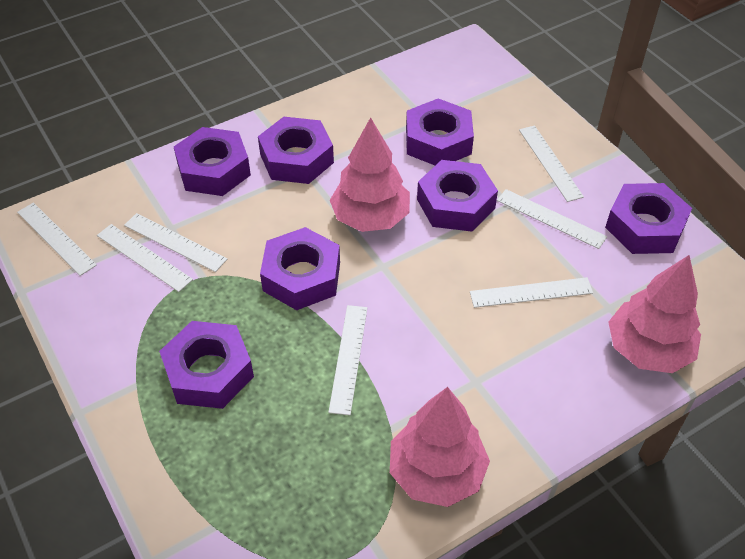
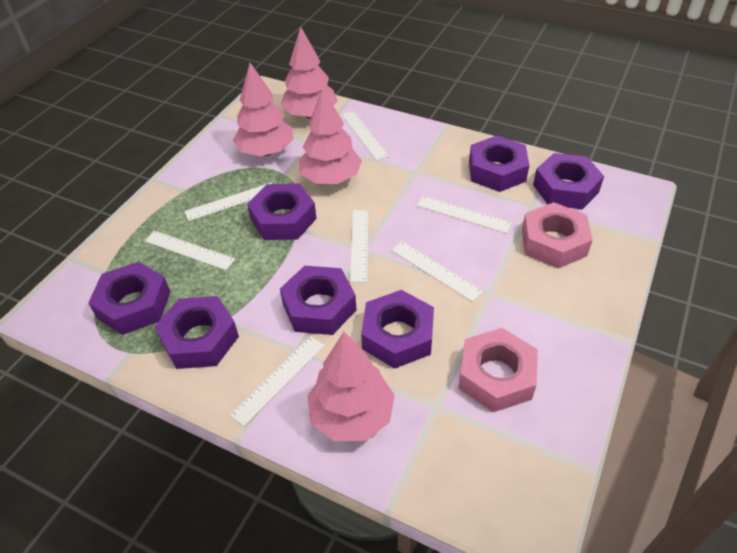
pink nut: 0 -> 2
pink tree: 3 -> 4

